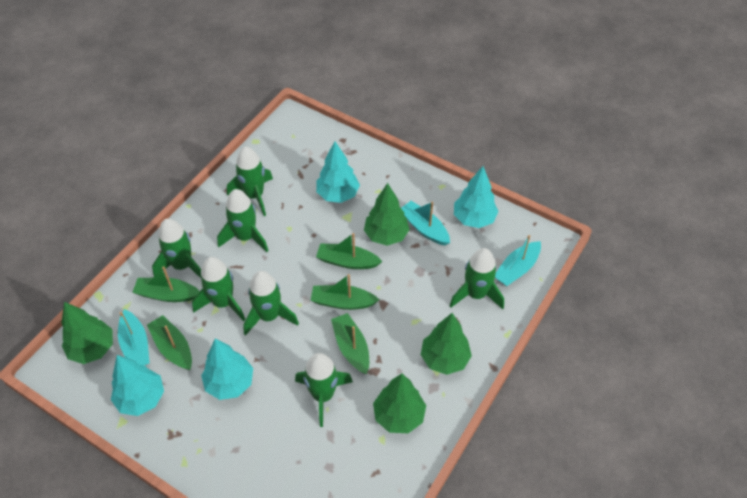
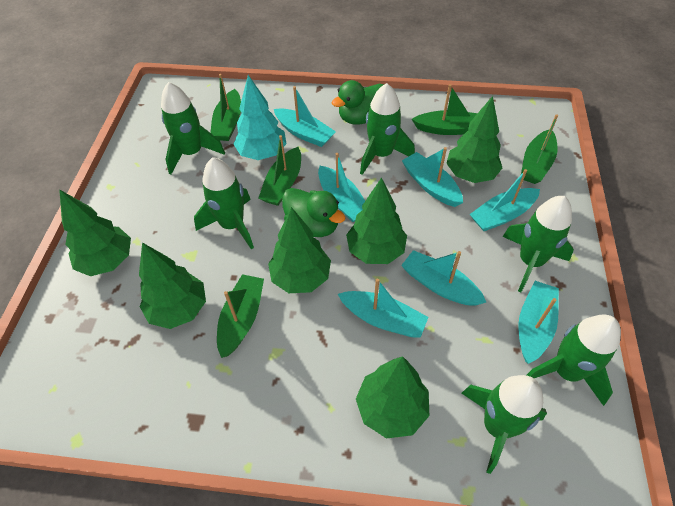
green duck: 0 -> 2
green rocket: 7 -> 6
green tree: 4 -> 6
turquoise boat: 3 -> 7
turquoise tree: 4 -> 1

